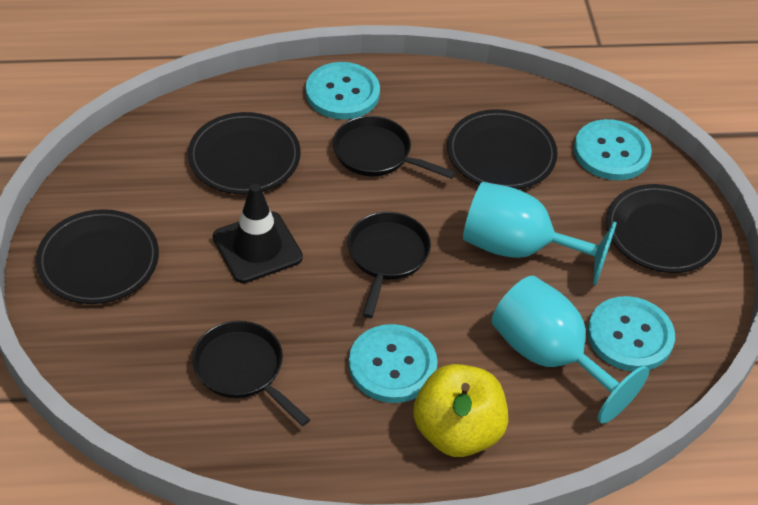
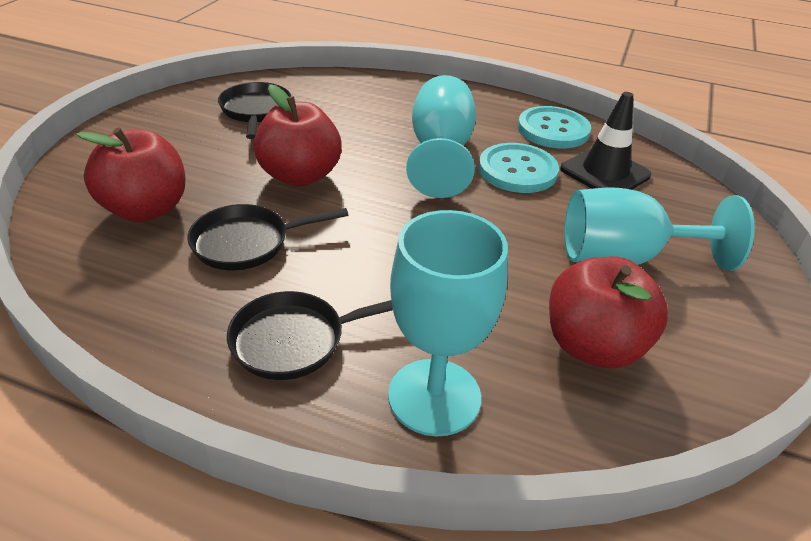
black plate: 4 -> 0
red apple: 0 -> 3
turquoise button: 4 -> 2
turquoise goblet: 2 -> 3
yellow apple: 1 -> 0

